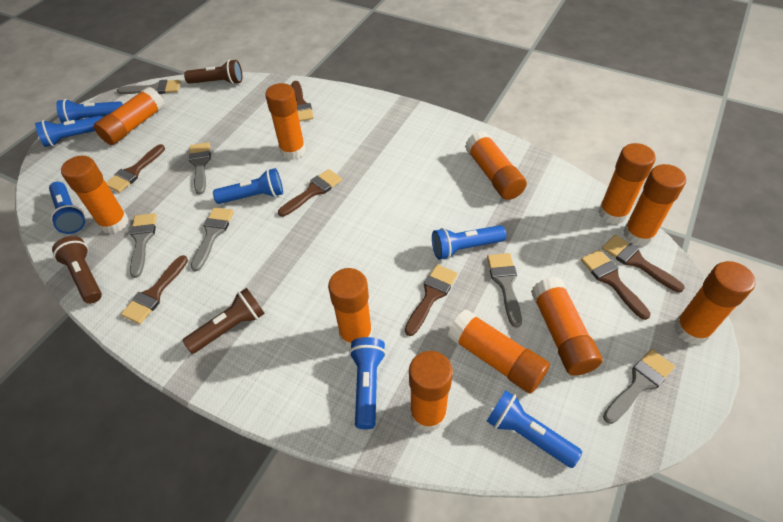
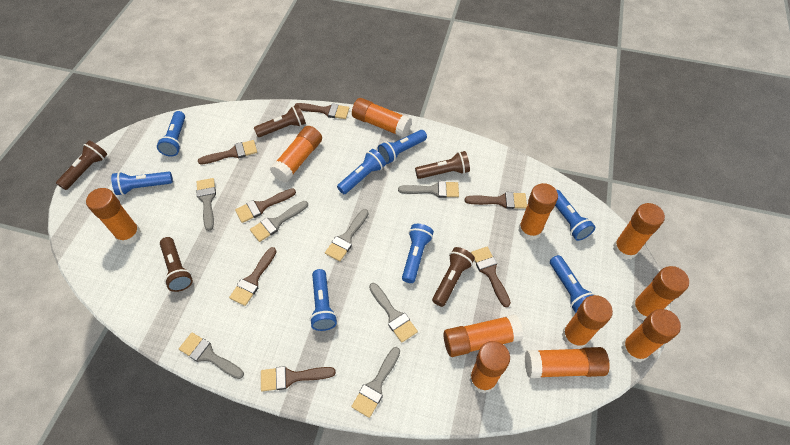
blue flashlight: 7 -> 8
brown flashlight: 3 -> 5
grey brush: 6 -> 7

